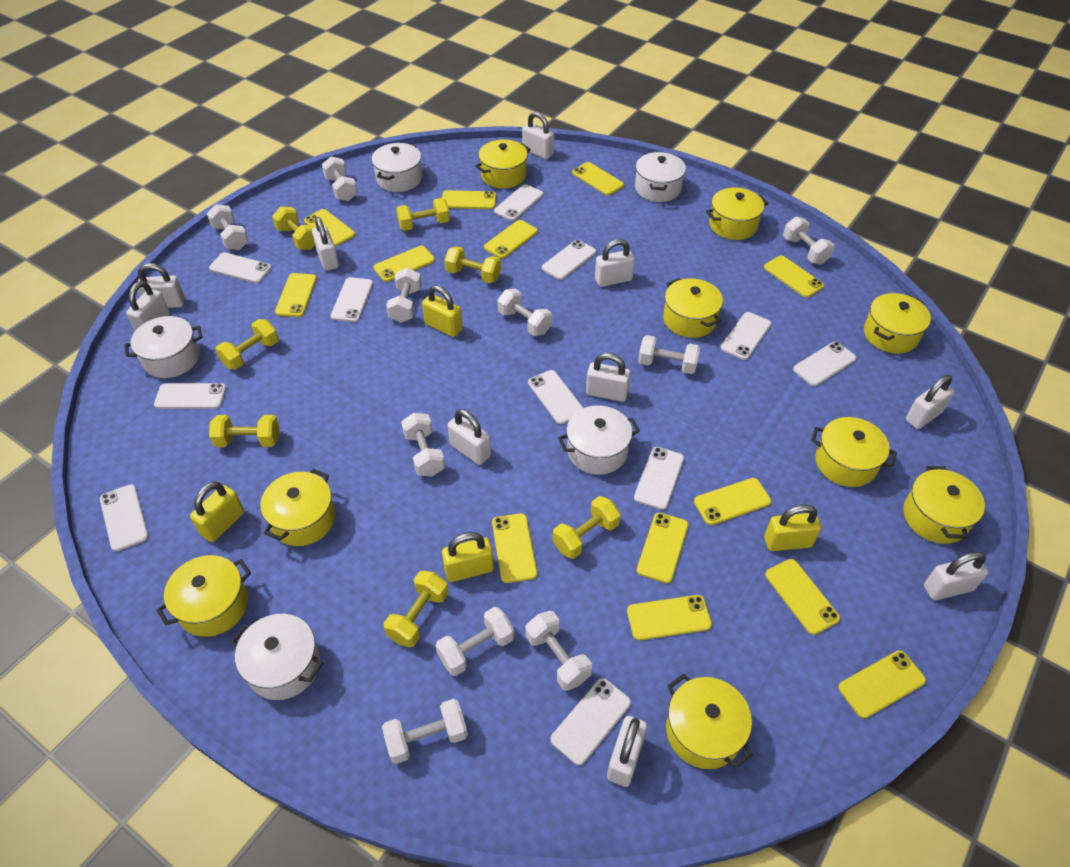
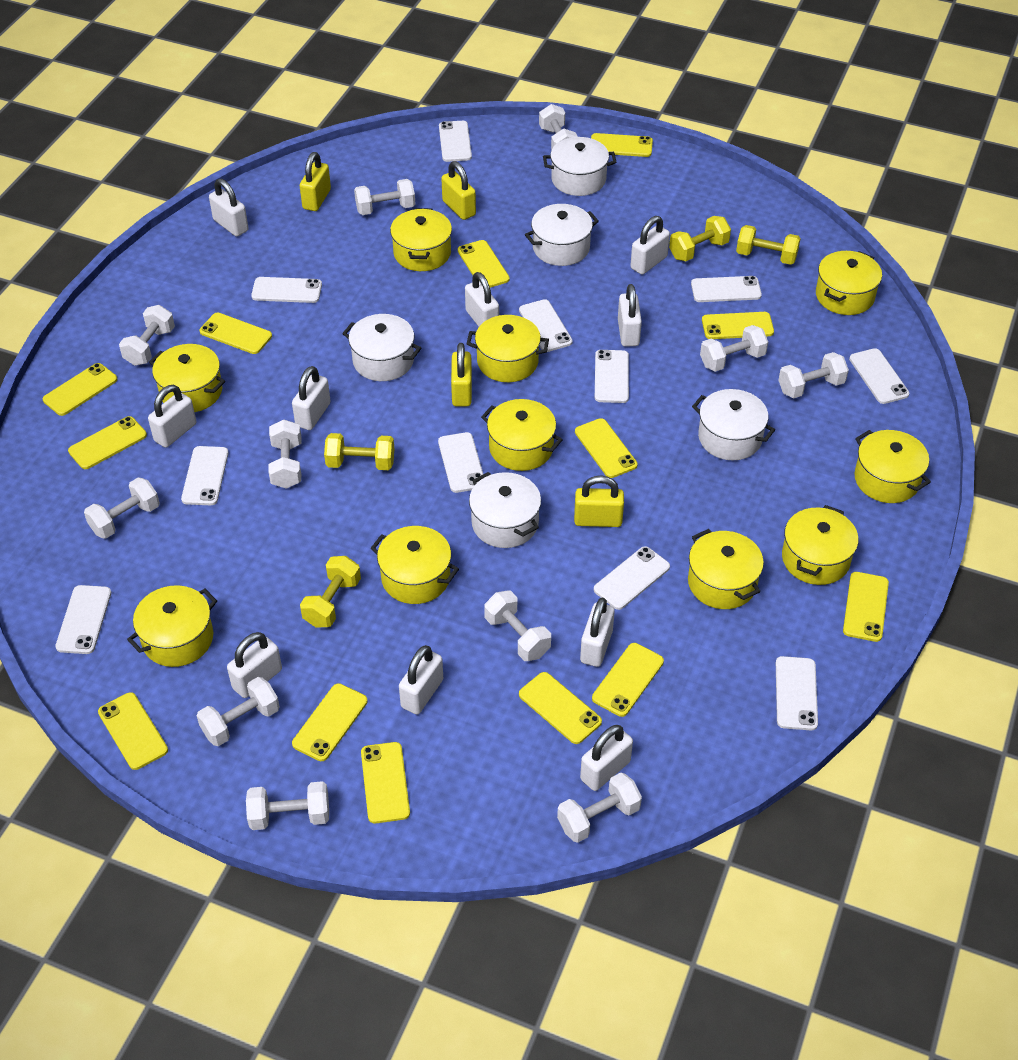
white dumbbell: 10 -> 11
yellow dumbbell: 7 -> 4
yellow pot: 9 -> 10

